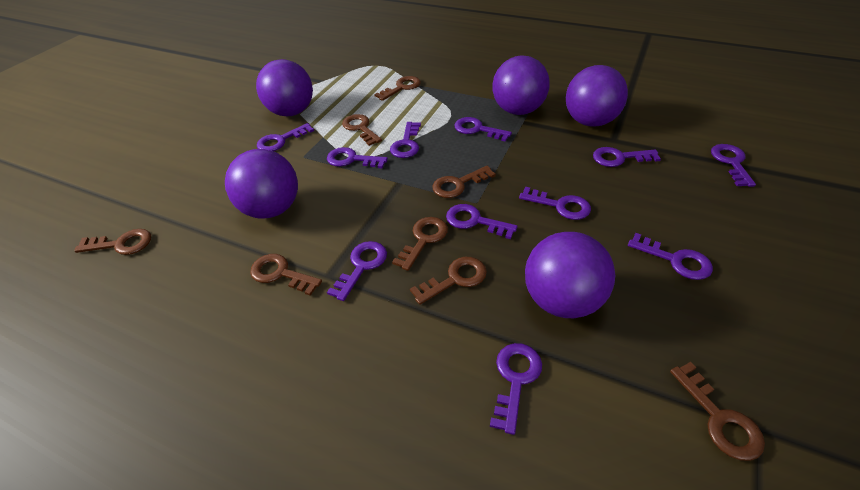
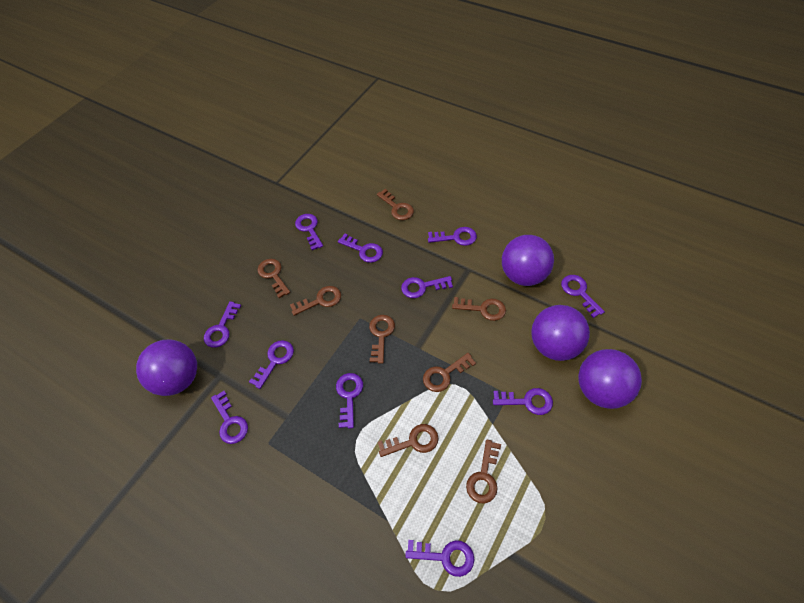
purple ball: 5 -> 4

